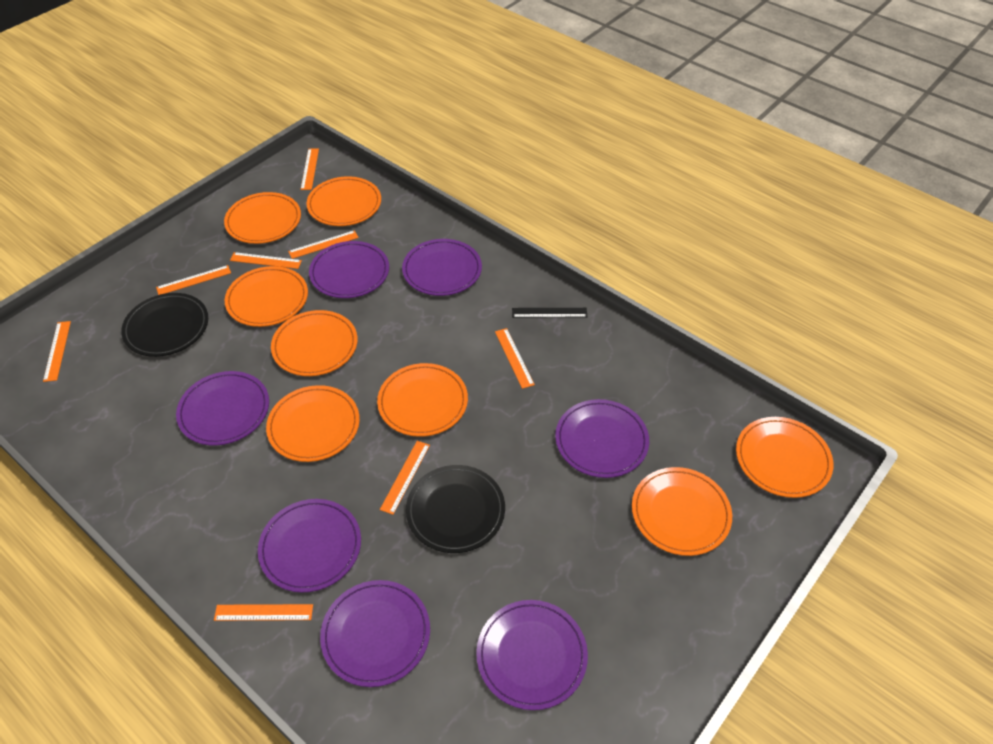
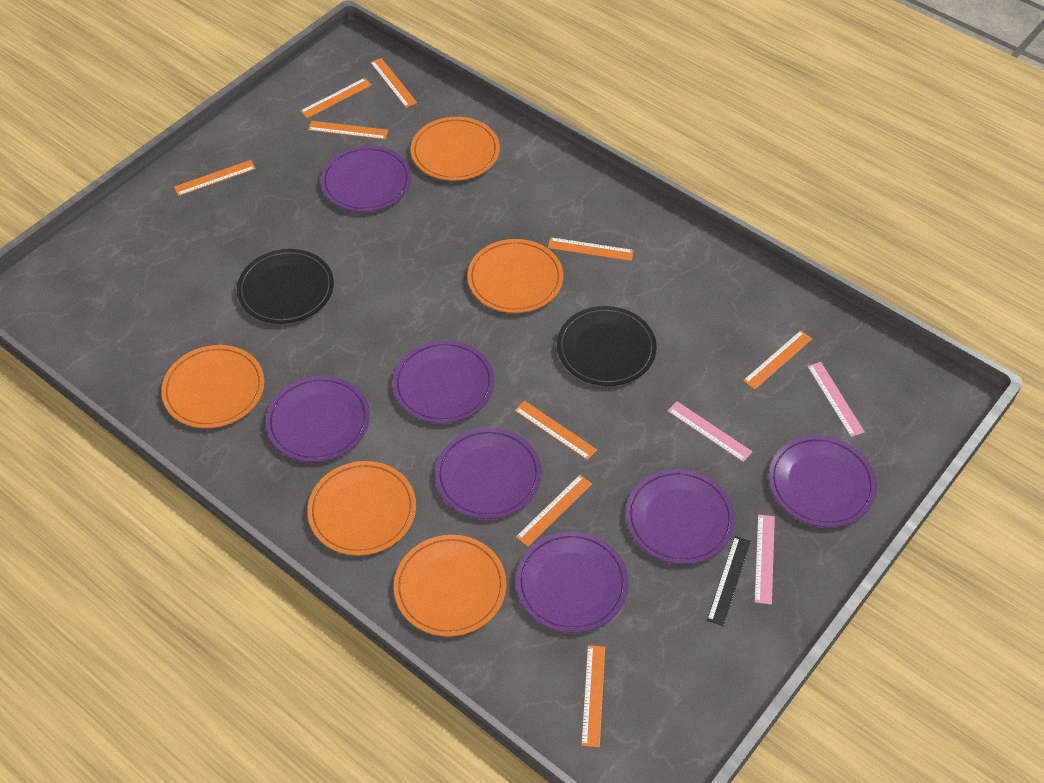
orange plate: 8 -> 5
orange ruler: 8 -> 9
pink ruler: 0 -> 3

